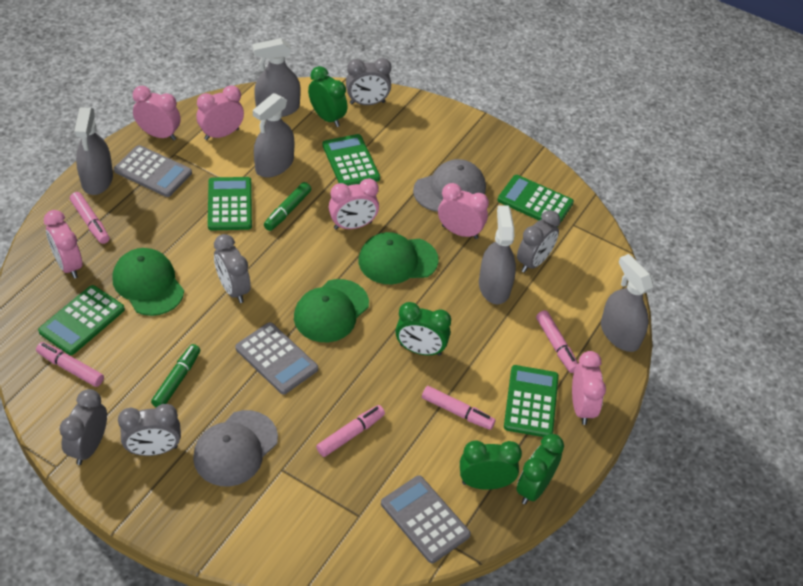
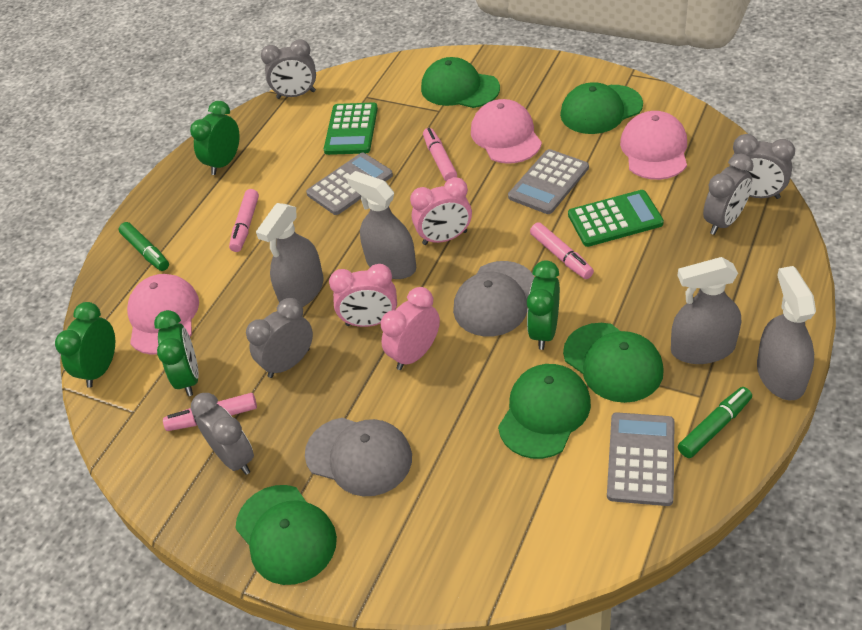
green calculator: 5 -> 2
green cap: 3 -> 5
grey spray bottle: 5 -> 4
pink cap: 0 -> 3
pink clock: 6 -> 3
pink marker: 5 -> 4

